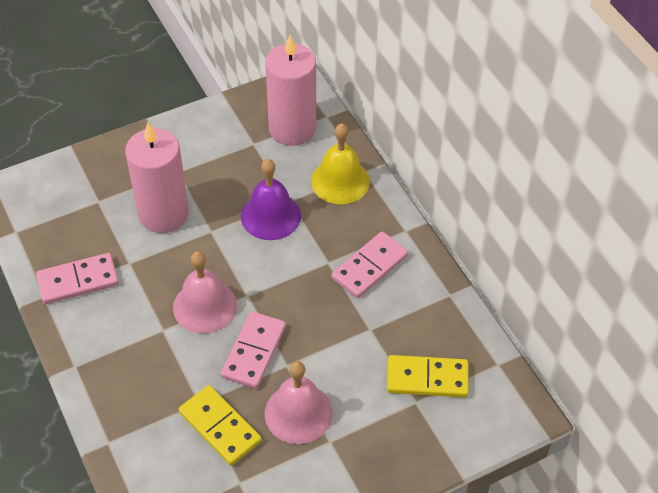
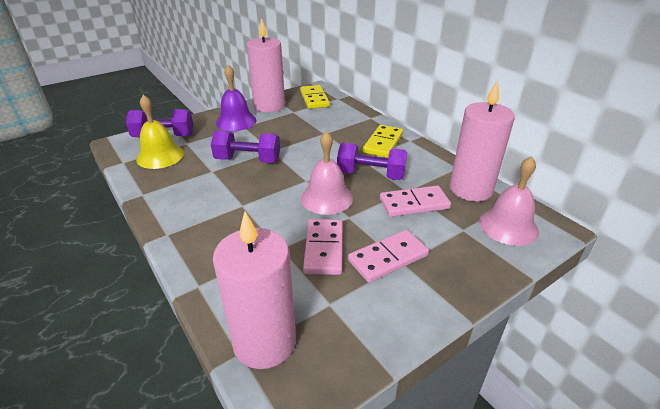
pink candle: 2 -> 3
purple dumbbell: 0 -> 3

